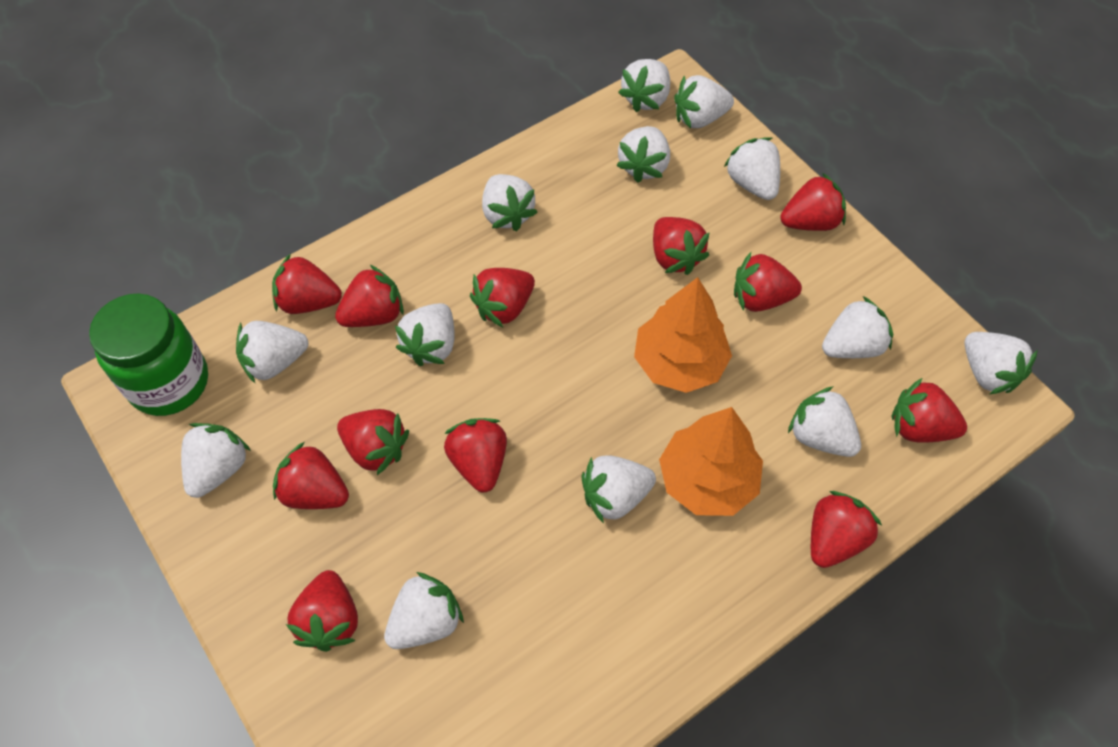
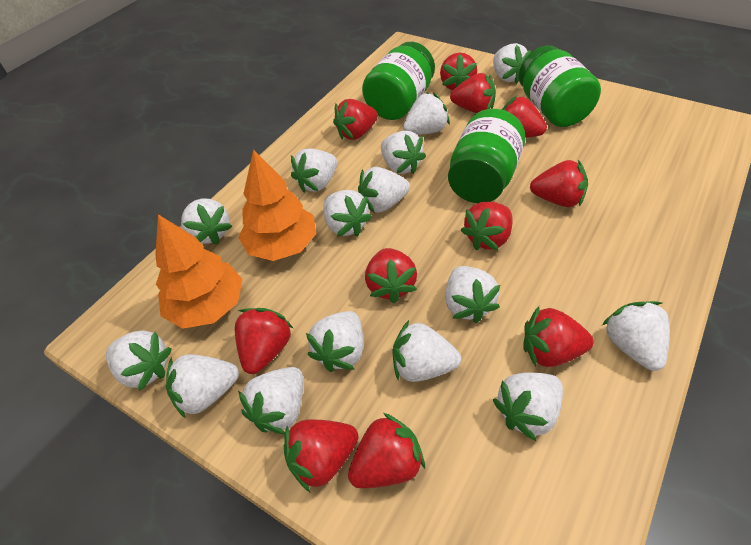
green jar: 1 -> 3
red strawberry: 12 -> 11
white strawberry: 13 -> 15

